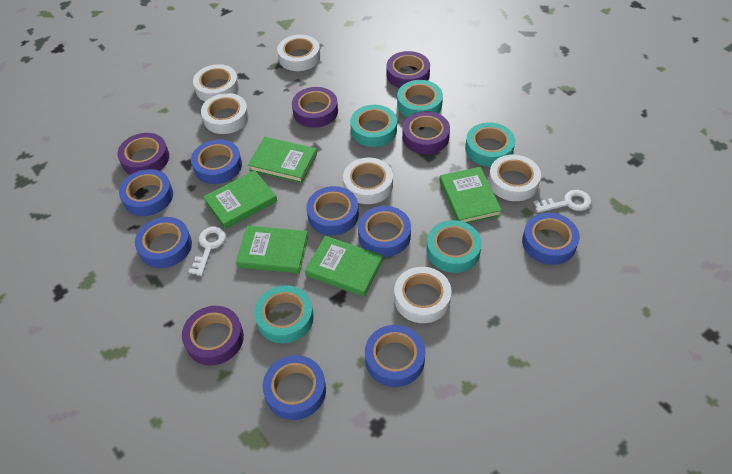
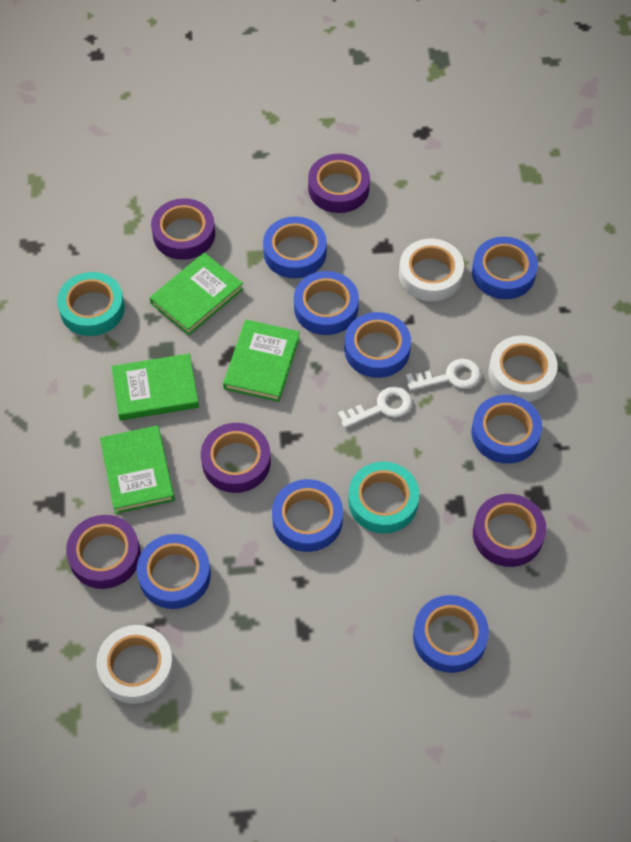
green book: 5 -> 4
turquoise tape: 5 -> 2
white tape: 6 -> 3

